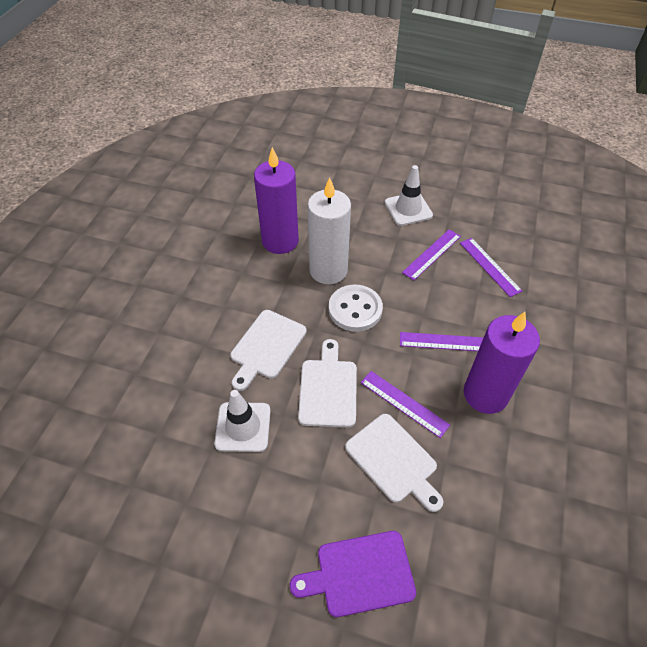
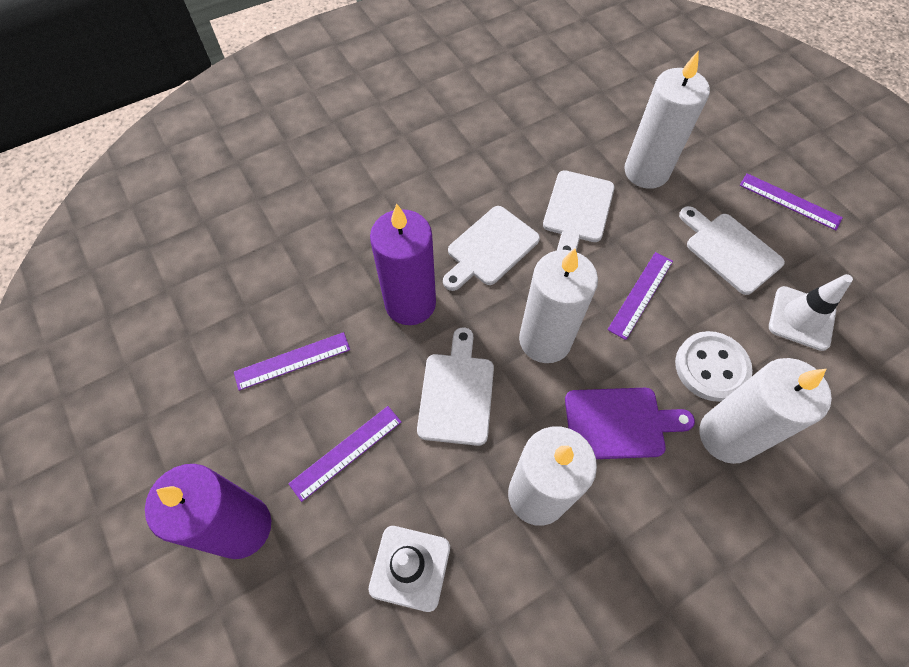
white candle: 1 -> 4
white cutting board: 3 -> 4

